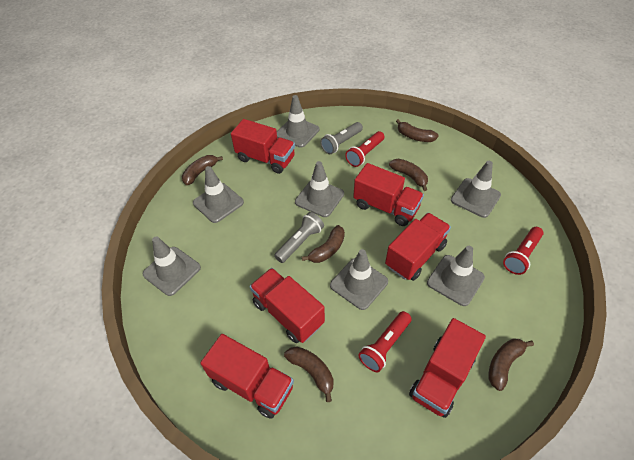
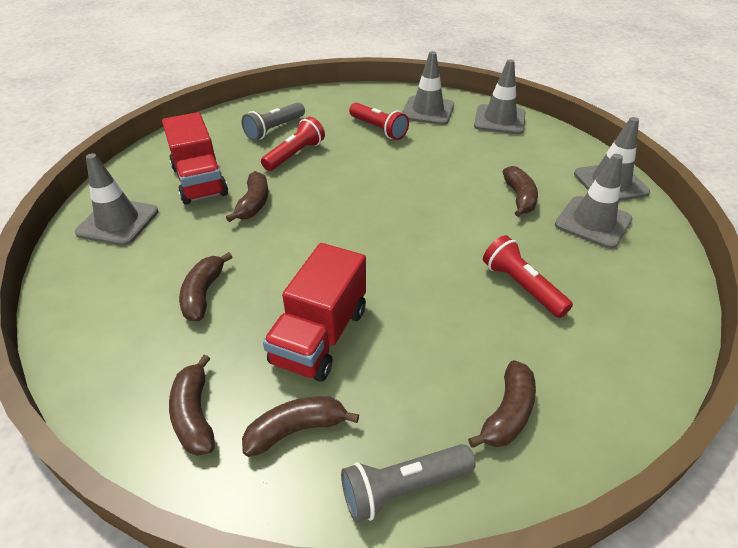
grey traffic cone: 7 -> 5
red truck: 6 -> 2

